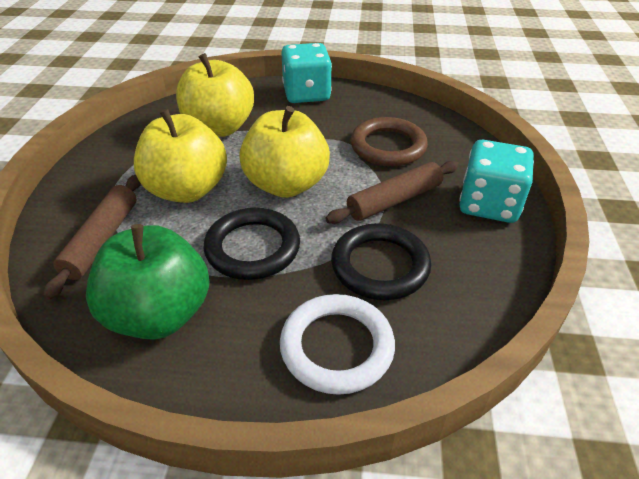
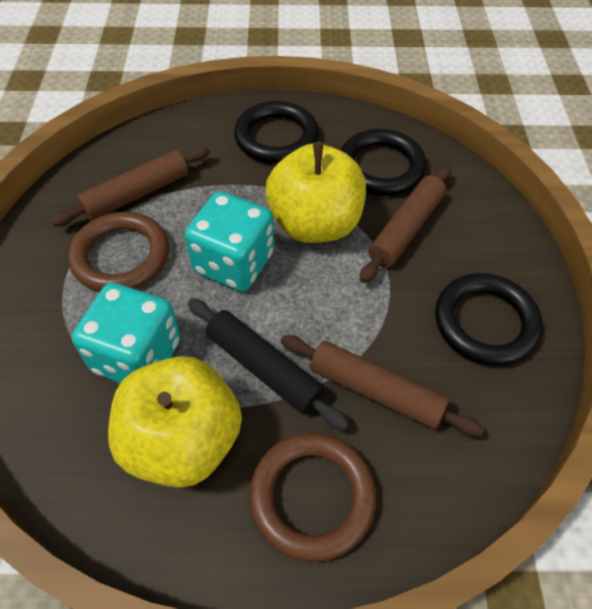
black ring: 2 -> 3
black rolling pin: 0 -> 1
brown ring: 1 -> 2
brown rolling pin: 2 -> 3
green apple: 1 -> 0
white ring: 1 -> 0
yellow apple: 3 -> 2

